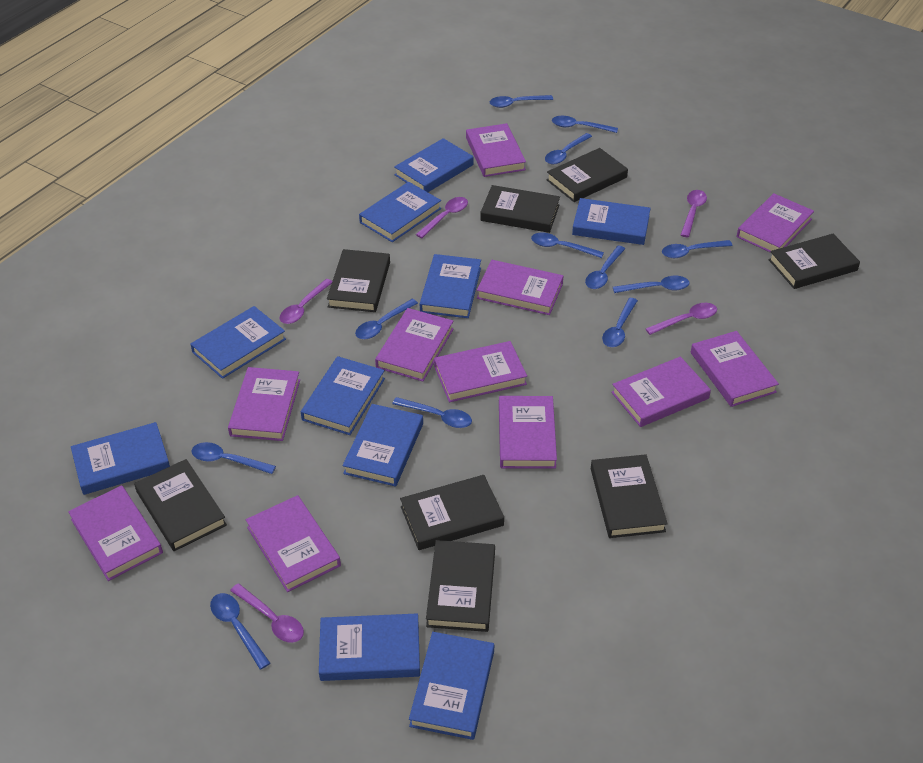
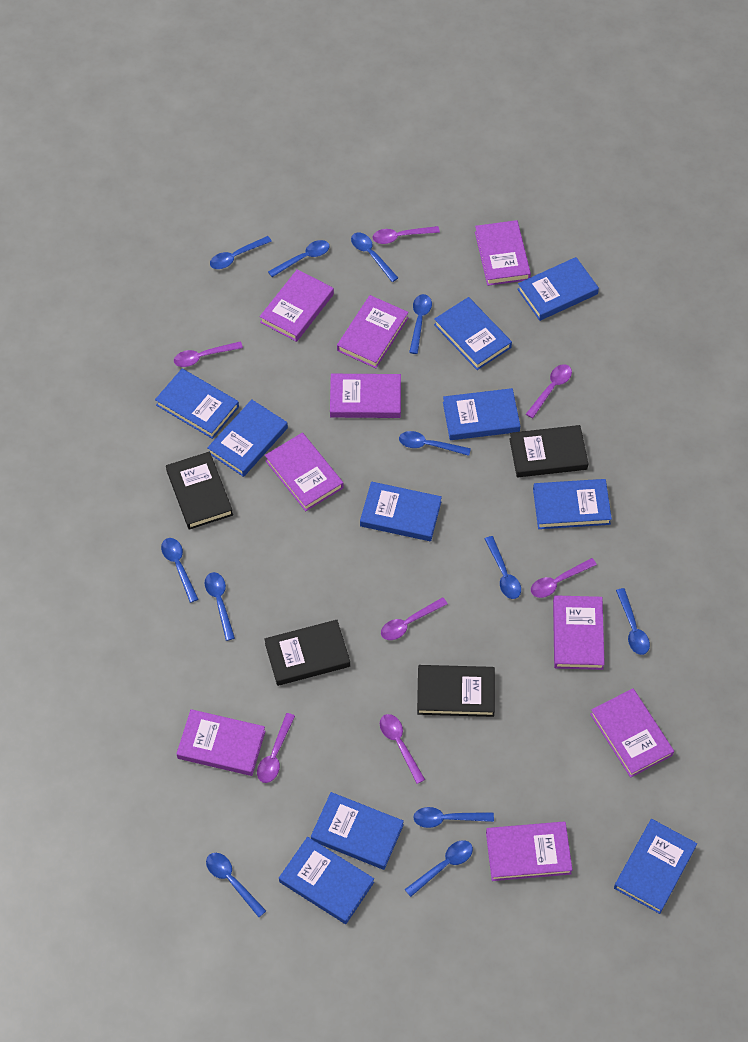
black book: 8 -> 4
purple book: 11 -> 9
purple spoon: 5 -> 7

